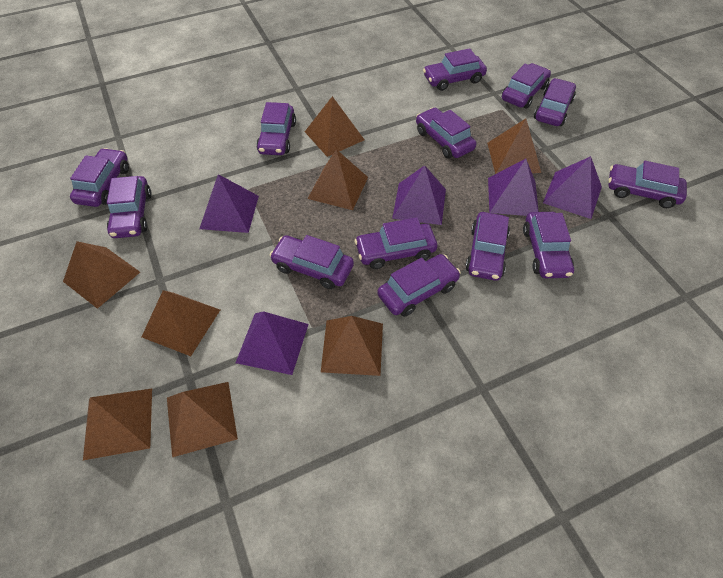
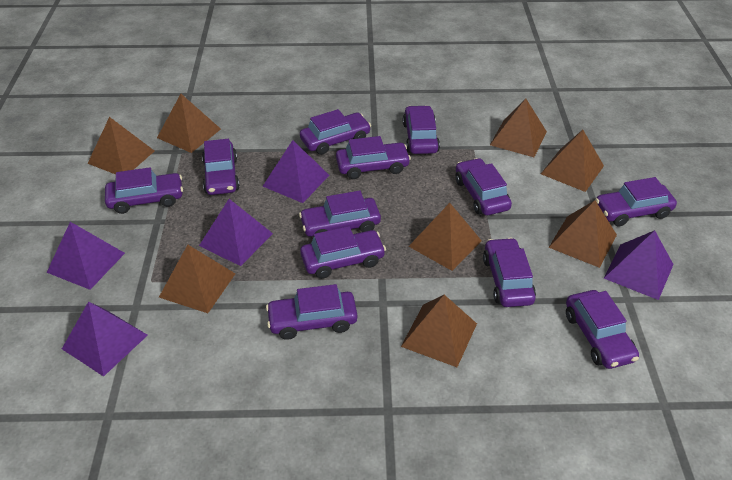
purple car: 13 -> 12

